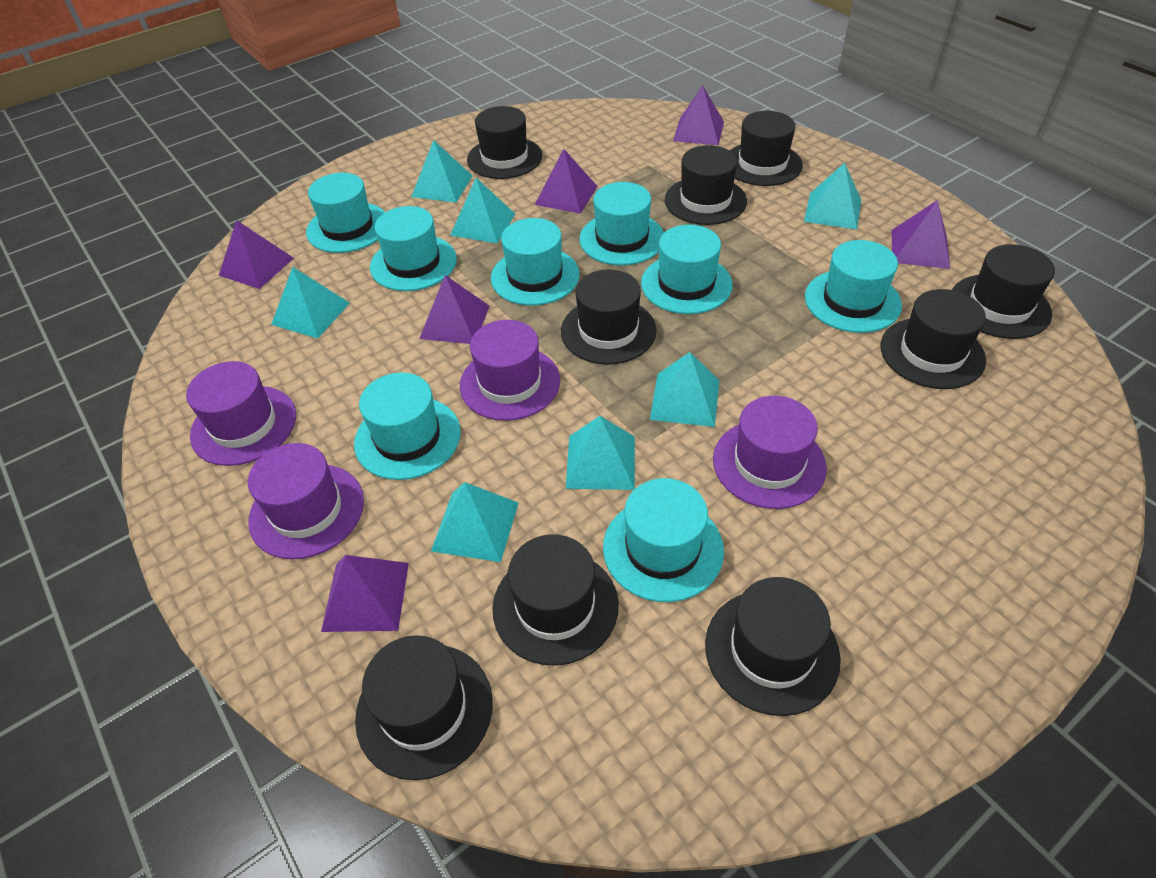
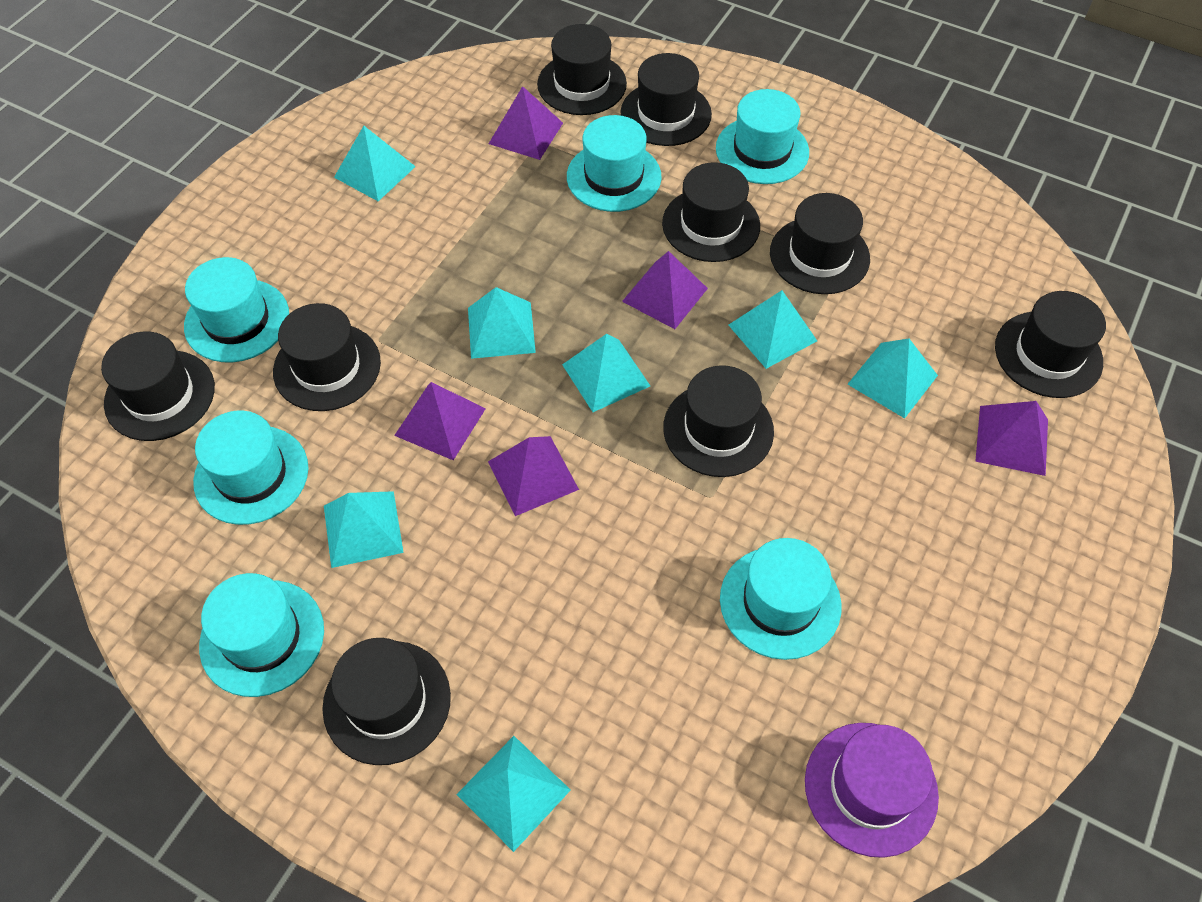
purple hat: 4 -> 1
purple pyramid: 6 -> 5
turquoise hat: 8 -> 6

